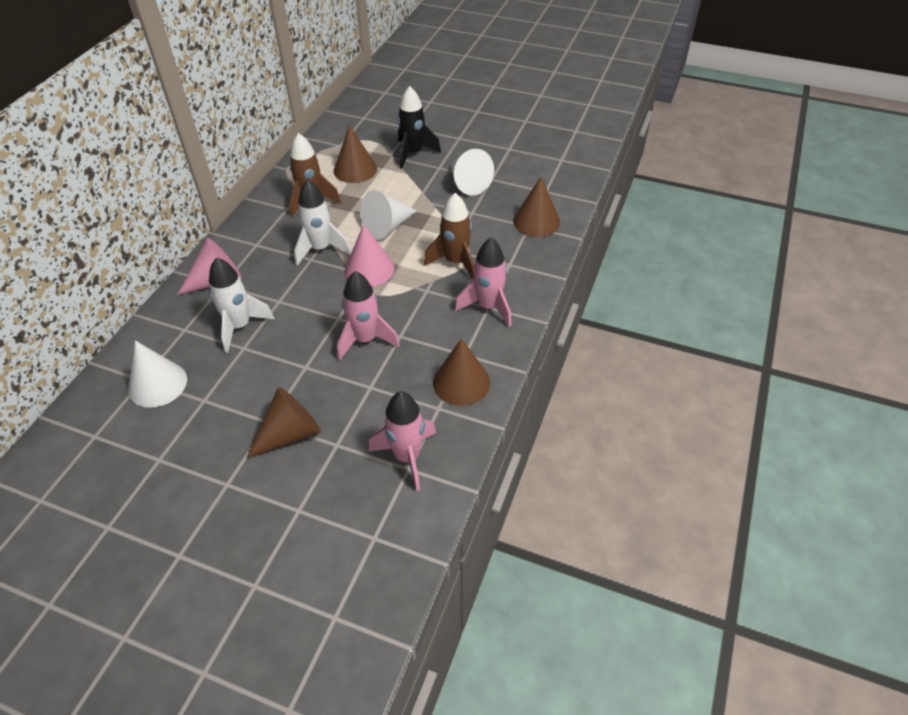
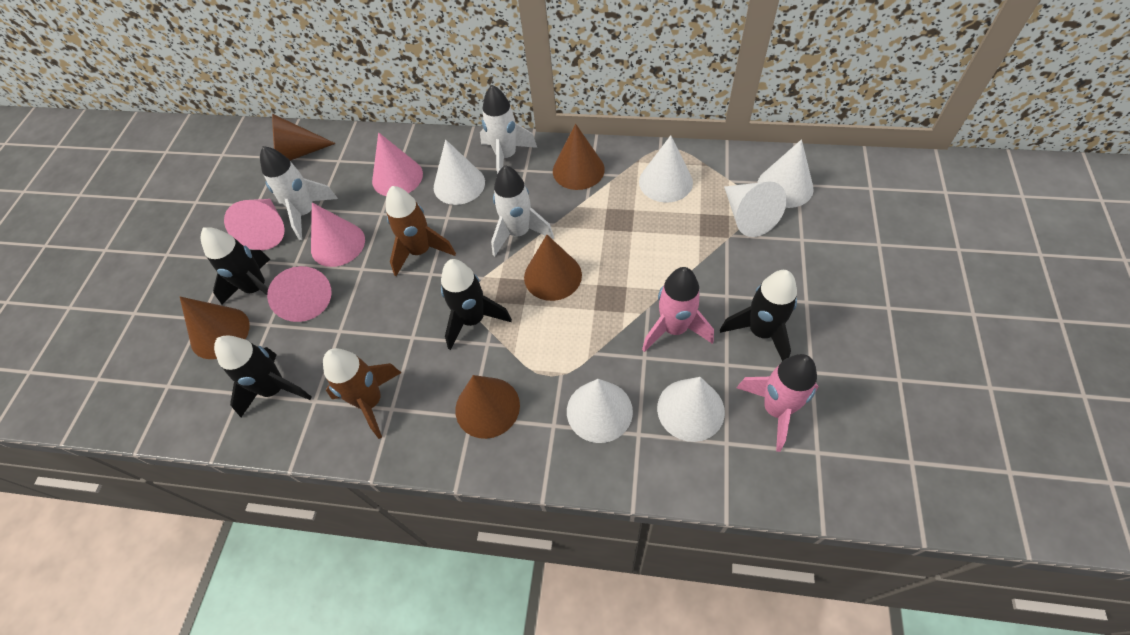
black rocket: 1 -> 4
brown cone: 4 -> 5
pink cone: 2 -> 4
pink rocket: 3 -> 2
white cone: 3 -> 6
white rocket: 2 -> 3

